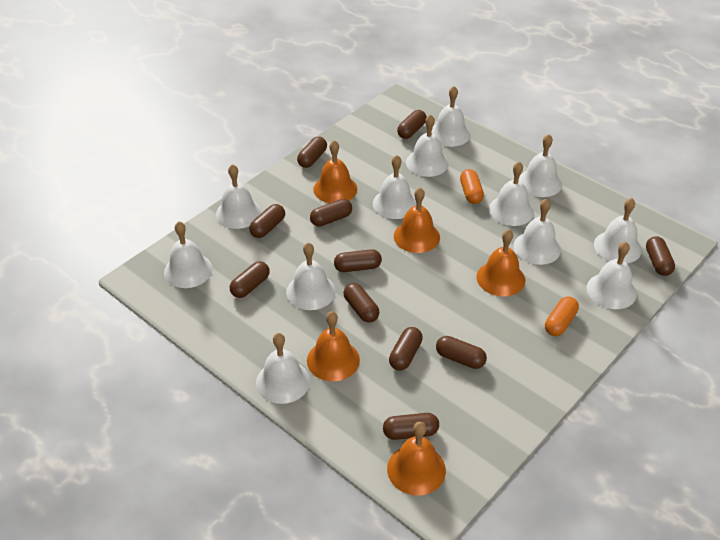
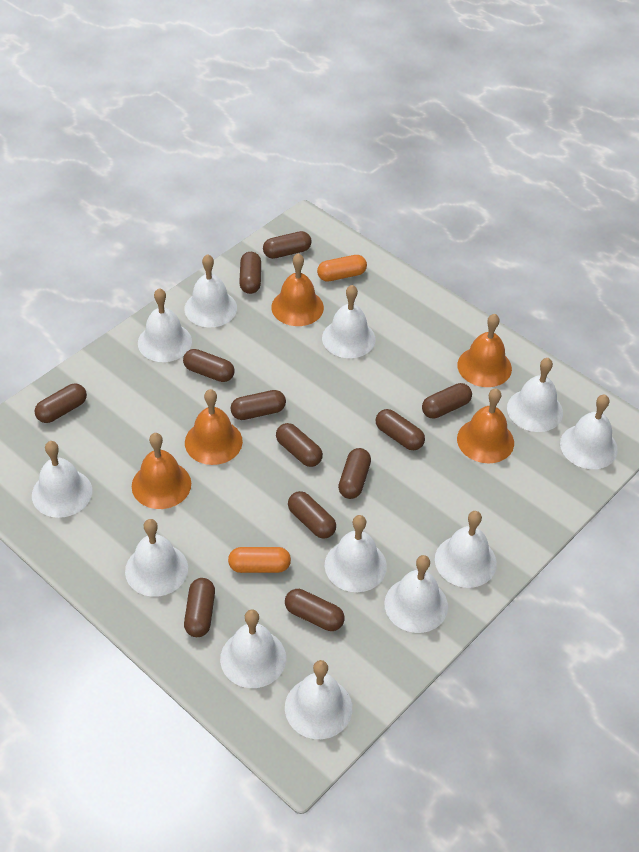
brown capsule: 11 -> 12

